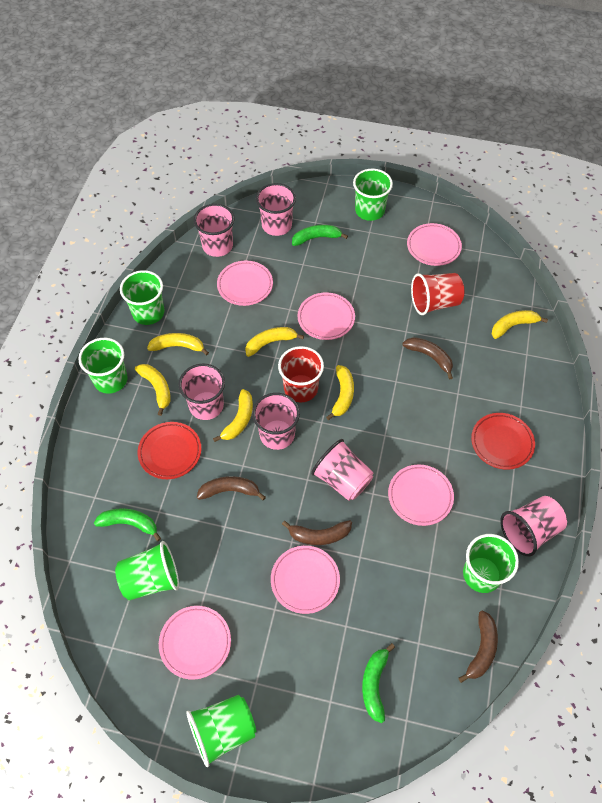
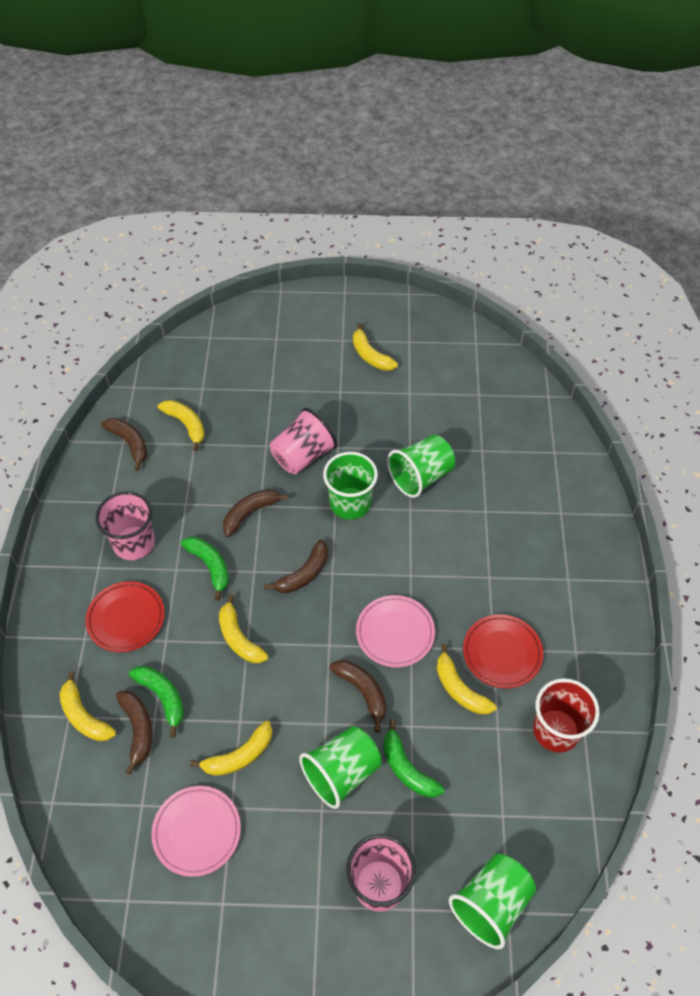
brown banana: 4 -> 5
green cup: 6 -> 4
pink cup: 6 -> 3
pink plate: 6 -> 2
red cup: 2 -> 1

